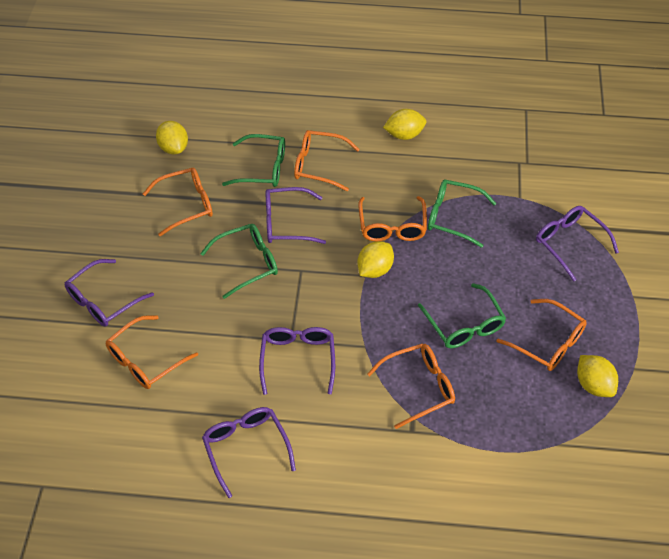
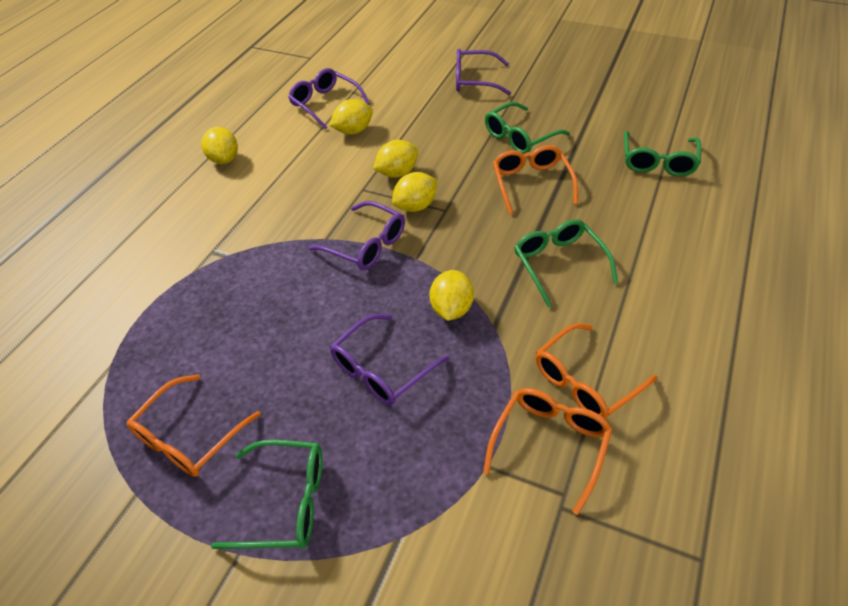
orange glasses: 6 -> 4
purple glasses: 5 -> 4
yellow lemon: 4 -> 5

